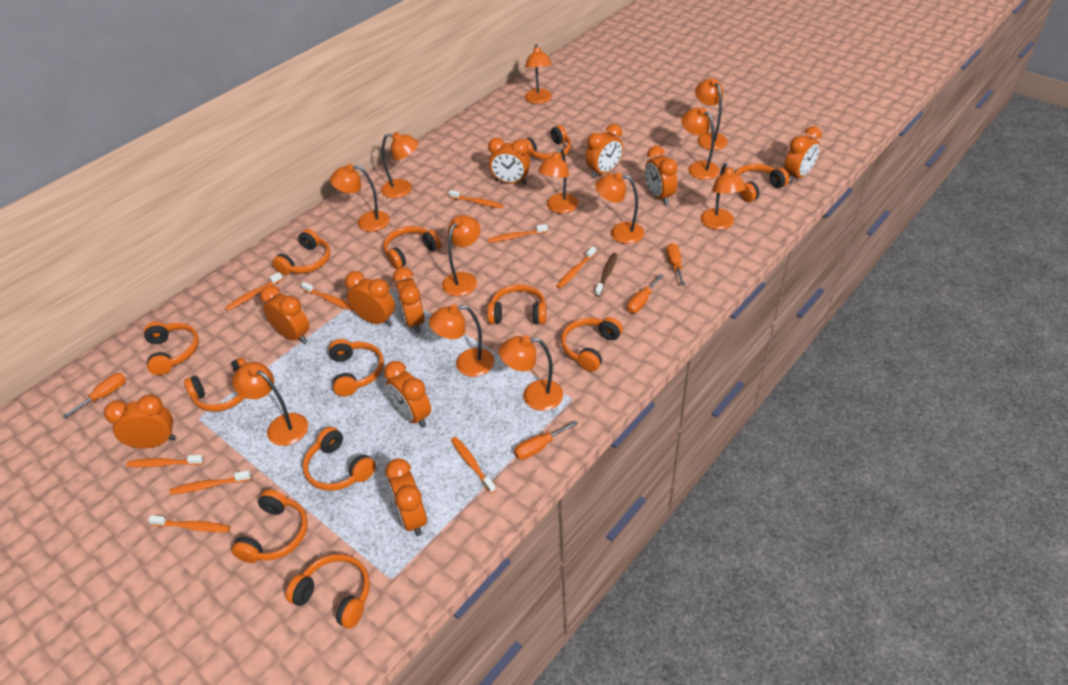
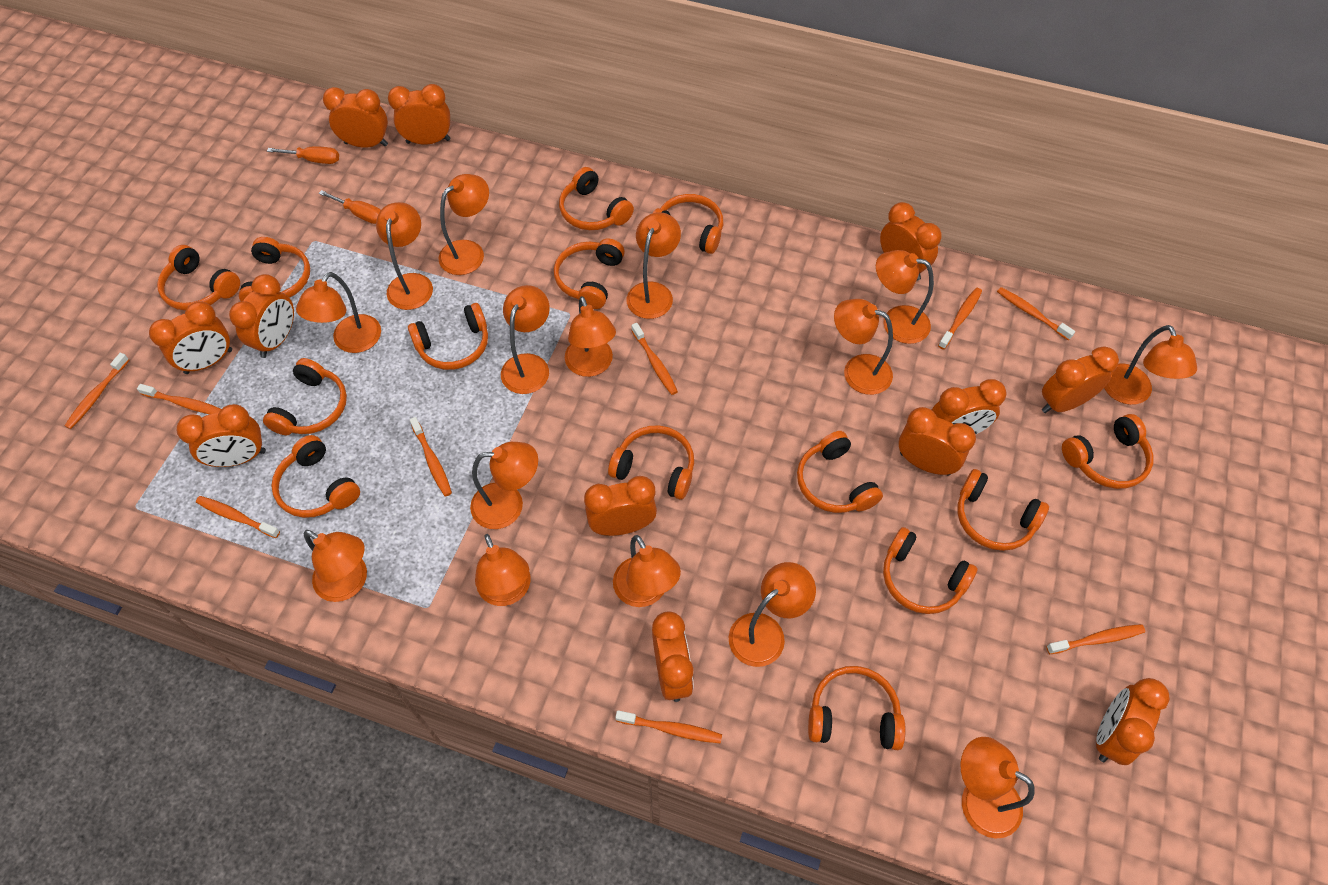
brown toothbrush: 1 -> 0
orange clock: 10 -> 12
orange headphones: 12 -> 14
orange lamp: 12 -> 15
orange screwdriver: 4 -> 2

